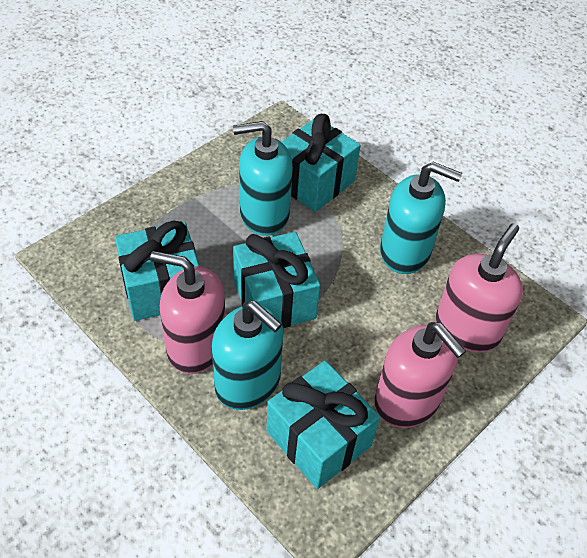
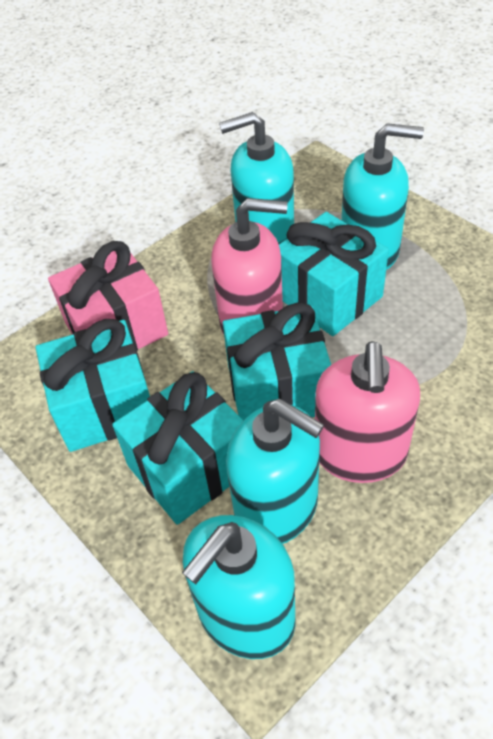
pink gift: 0 -> 1
pink soap dispenser: 3 -> 2
turquoise soap dispenser: 3 -> 4

